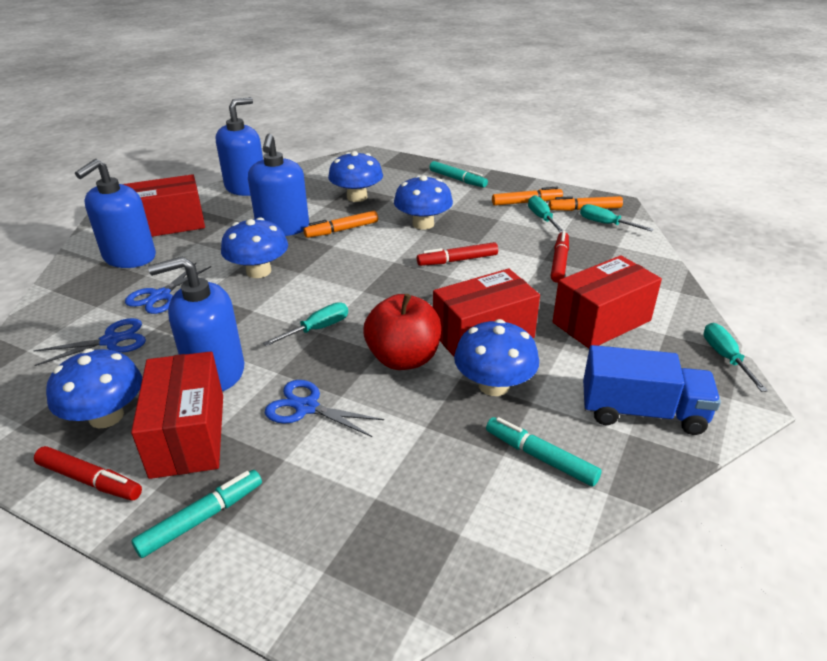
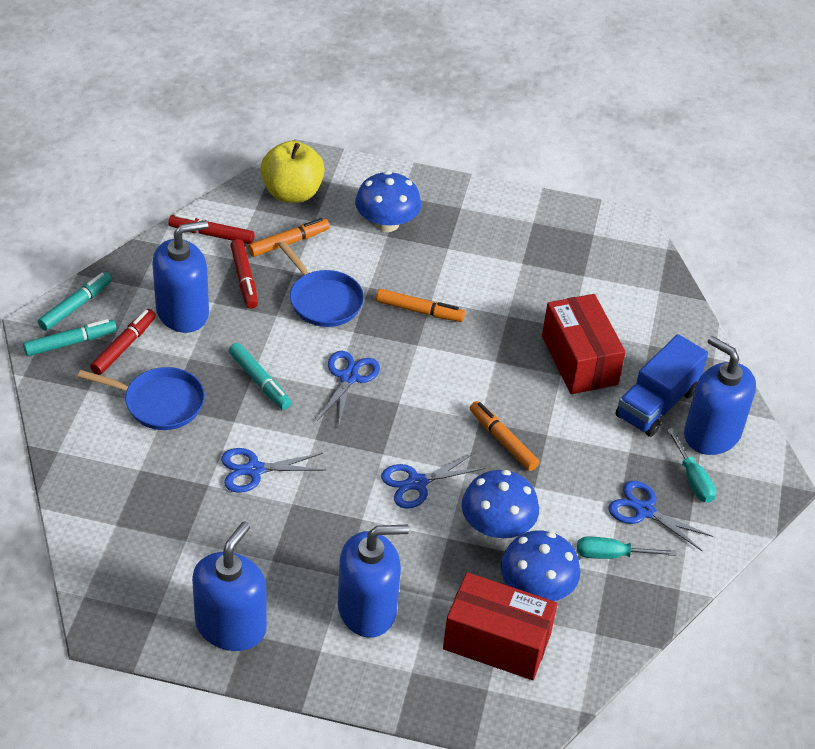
blue mushroom: 5 -> 3
blue pan: 0 -> 2
blue scissors: 3 -> 4
red apple: 1 -> 0
red box: 4 -> 2
turquoise screwdriver: 4 -> 2
yellow apple: 0 -> 1

